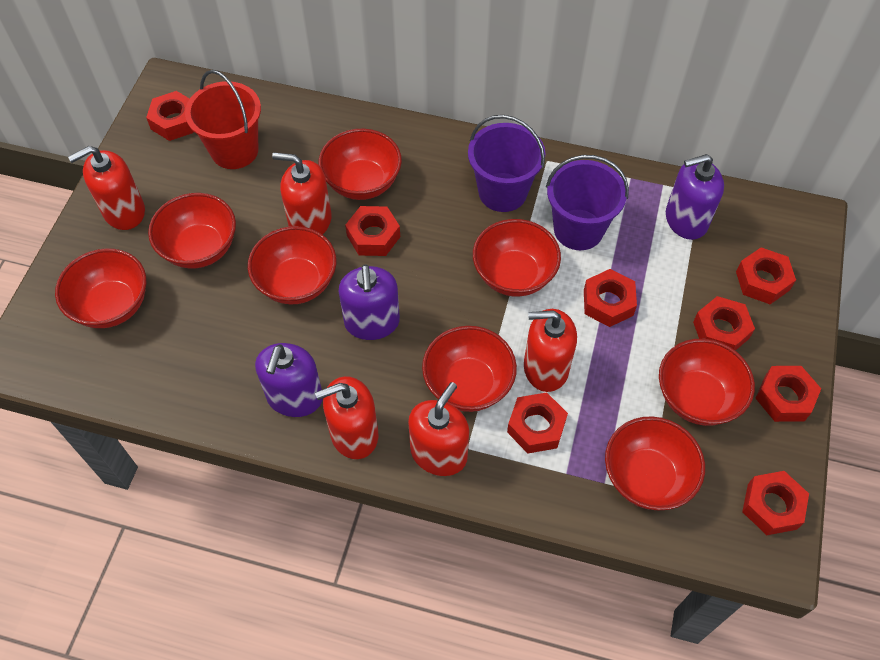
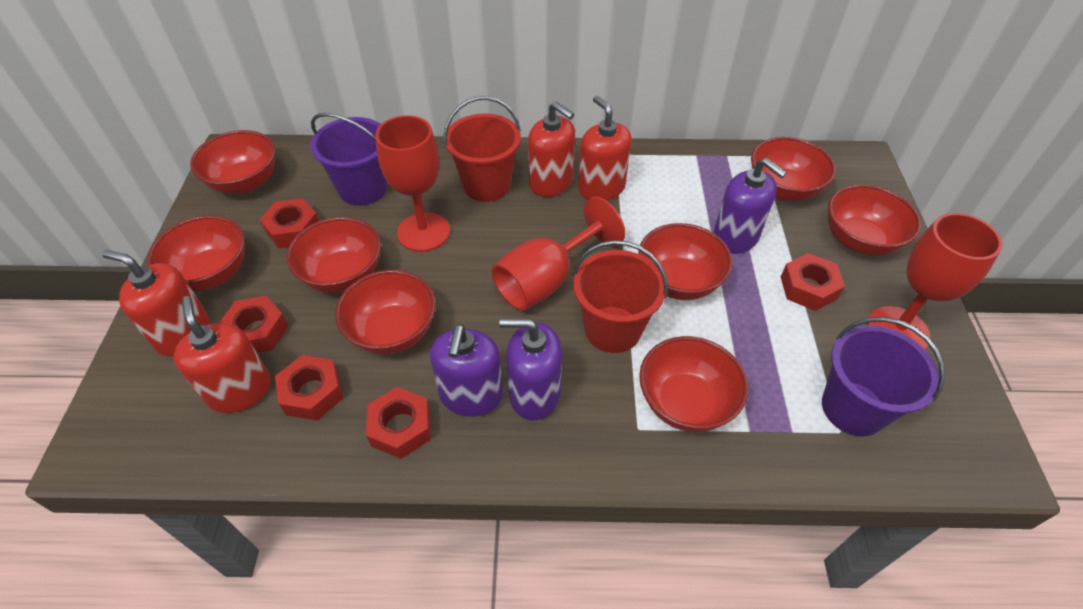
red bucket: 1 -> 2
red goblet: 0 -> 3
red nut: 8 -> 5
red soap dispenser: 5 -> 4

